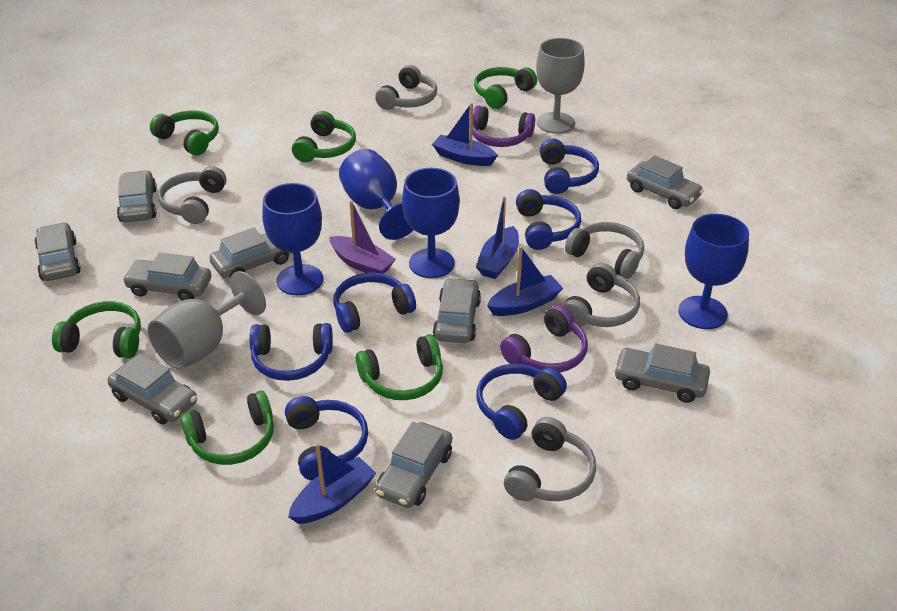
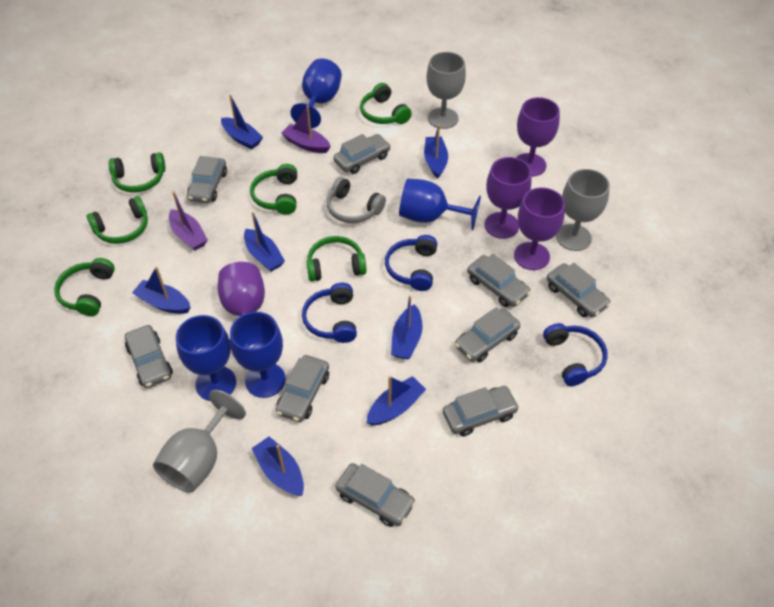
blue boat: 4 -> 7
blue headphones: 6 -> 3
grey goblet: 2 -> 3
grey headphones: 5 -> 1
purple boat: 1 -> 2
purple goblet: 0 -> 4
purple headphones: 2 -> 0

